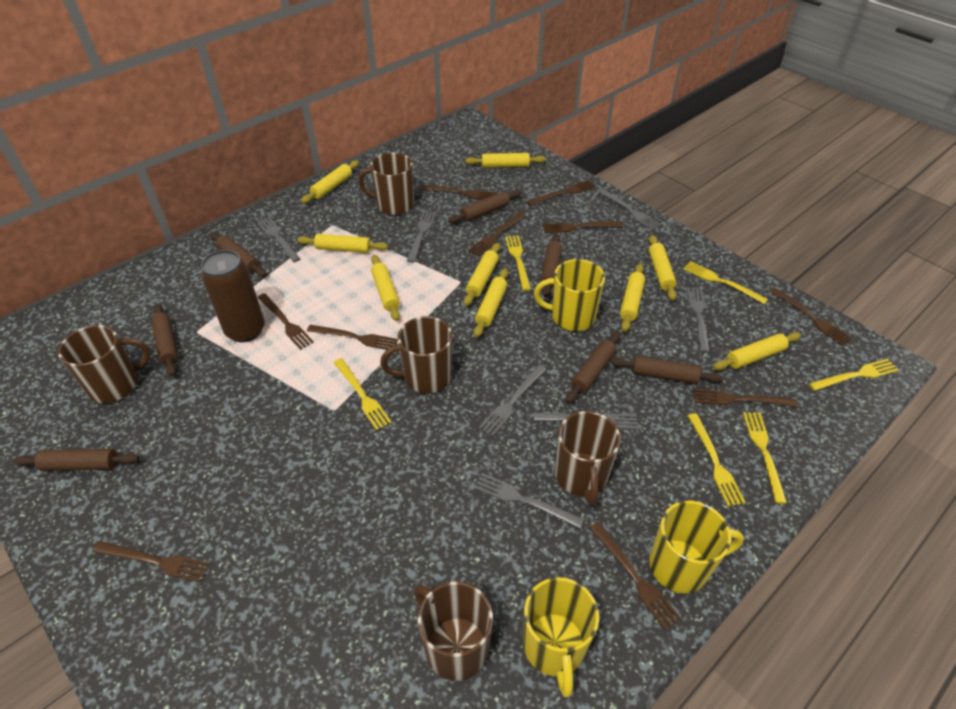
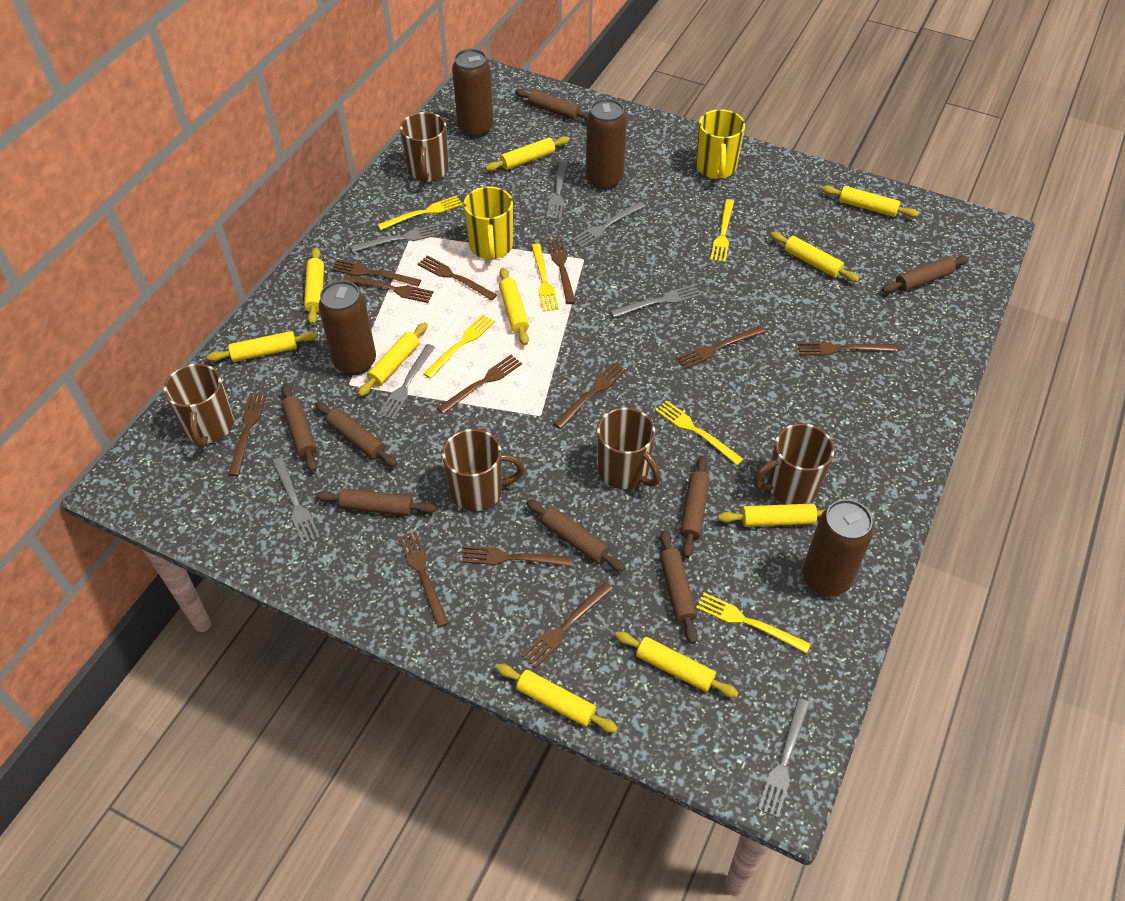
brown can: 1 -> 4
brown fork: 10 -> 12
brown rolling pin: 7 -> 8
yellow mug: 3 -> 2
yellow rolling pin: 9 -> 10

